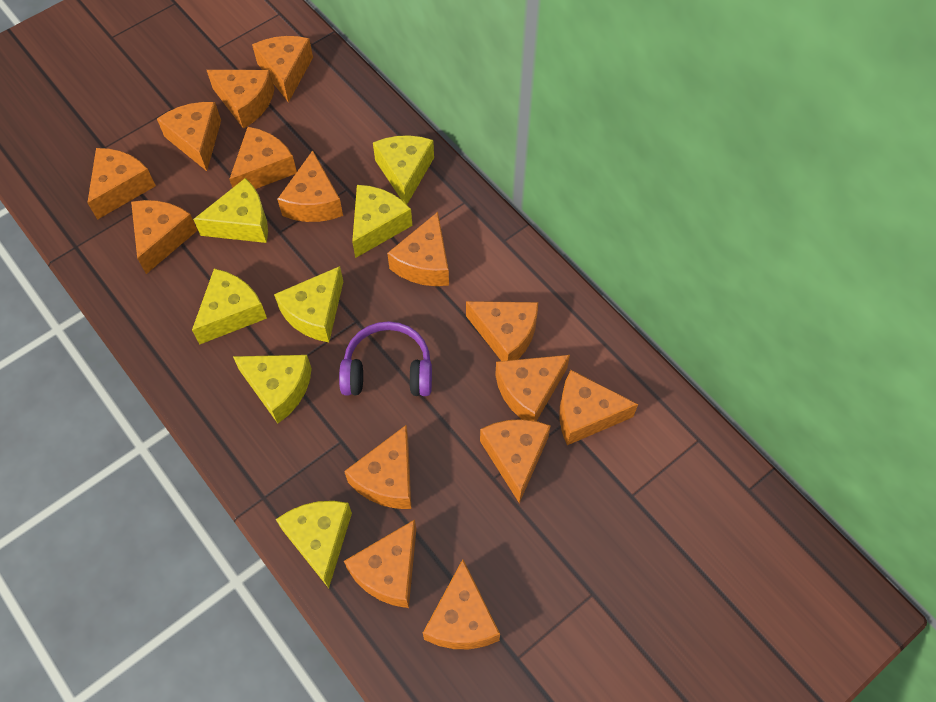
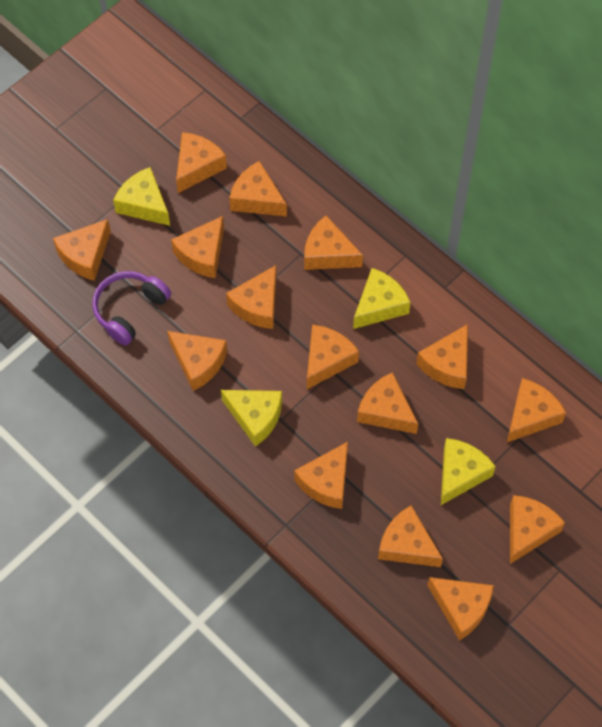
yellow cheese: 7 -> 4

